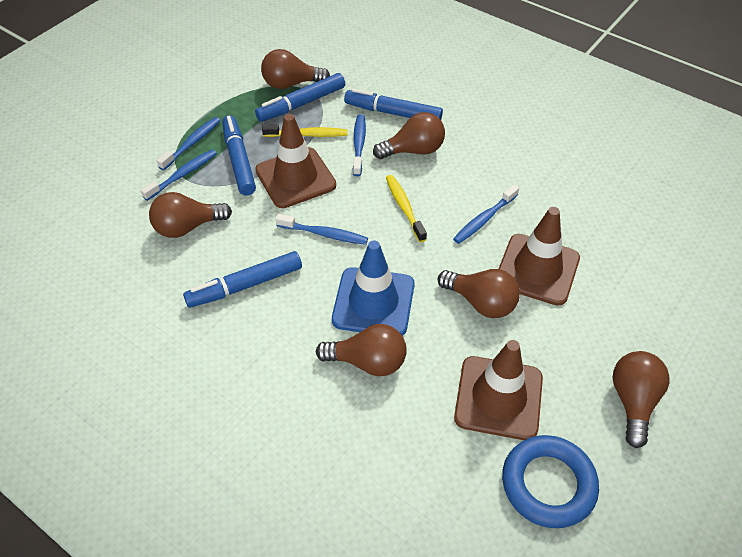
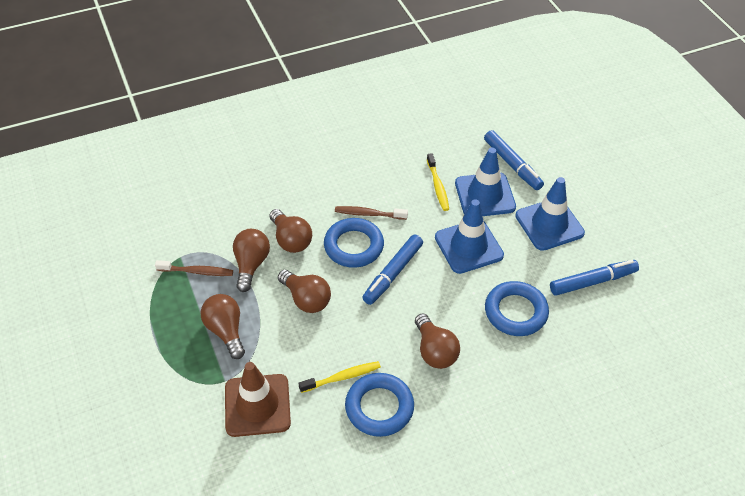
blue marker: 4 -> 3
blue ring: 1 -> 3
blue toothbrush: 5 -> 0
blue traffic cone: 1 -> 3
brown light bulb: 6 -> 5
brown toothbrush: 0 -> 2
brown traffic cone: 3 -> 1

